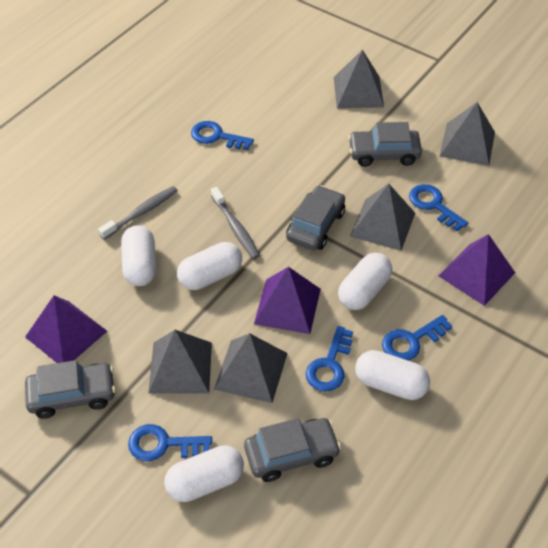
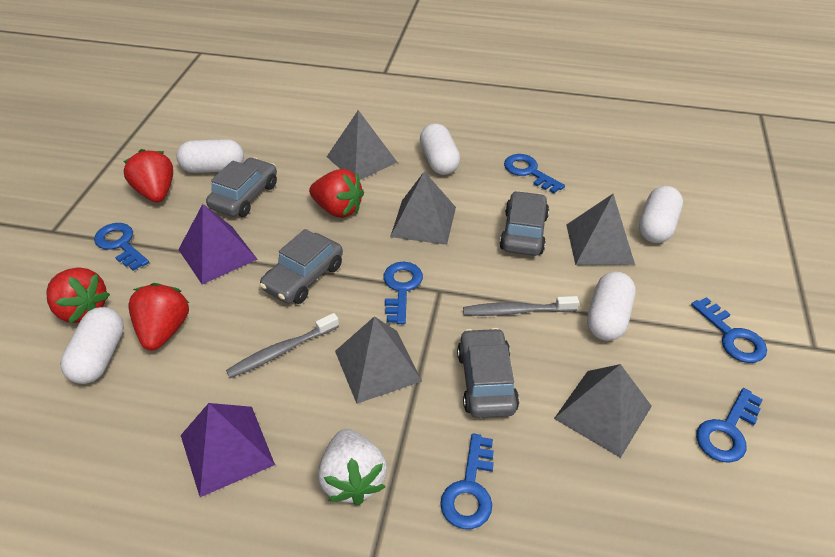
blue key: 5 -> 6
purple pyramid: 3 -> 2
red strawberry: 0 -> 4
white strawberry: 0 -> 1

